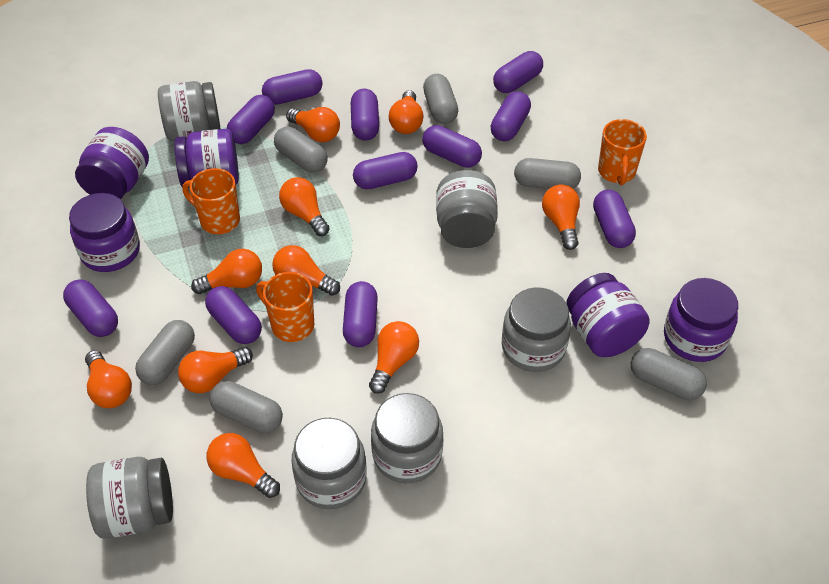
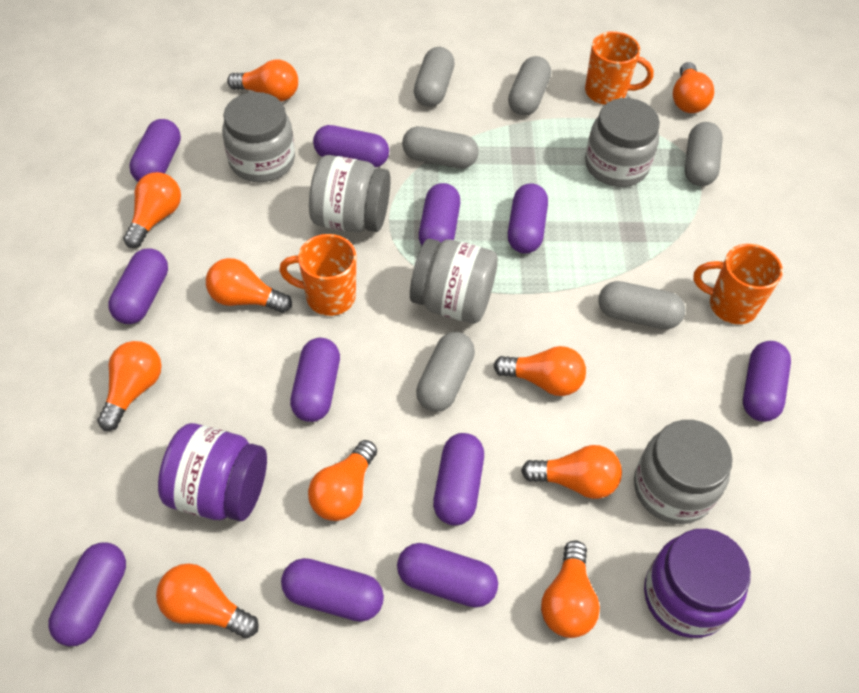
grey jar: 6 -> 5
purple jar: 5 -> 2

